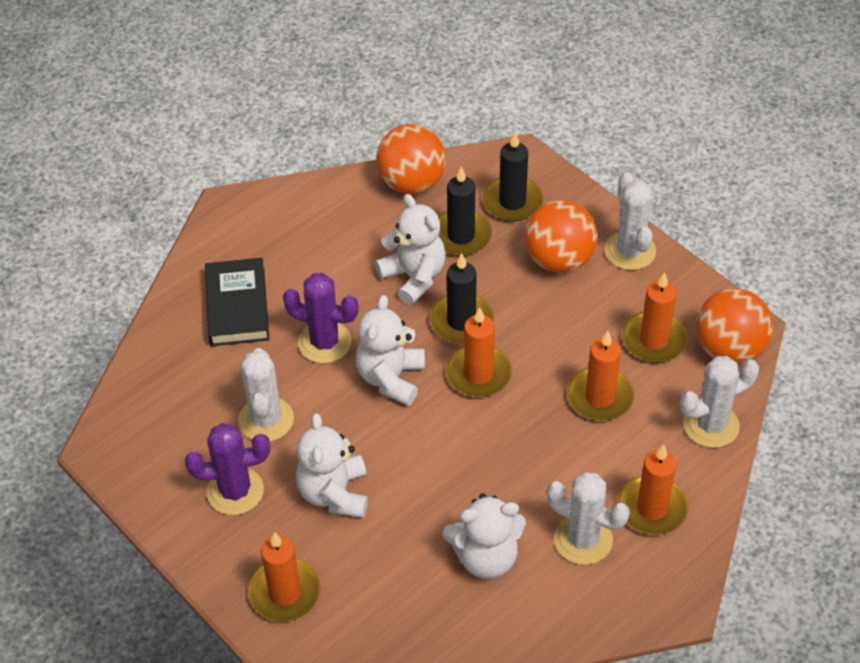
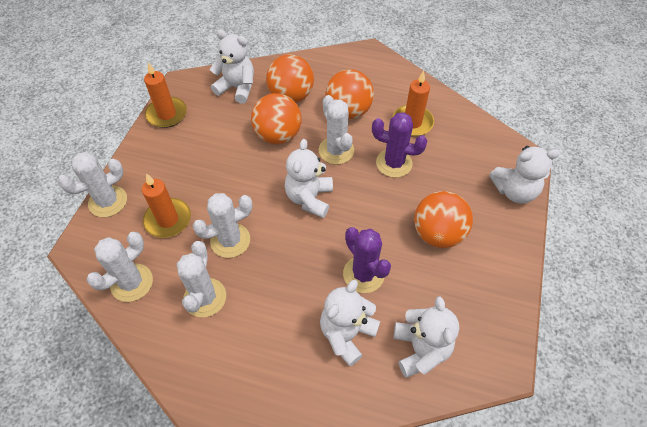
black book: 1 -> 0
black candle: 3 -> 0
orange ball: 3 -> 4
orange candle: 5 -> 3
white cactus: 4 -> 5
white teddy bear: 4 -> 5

